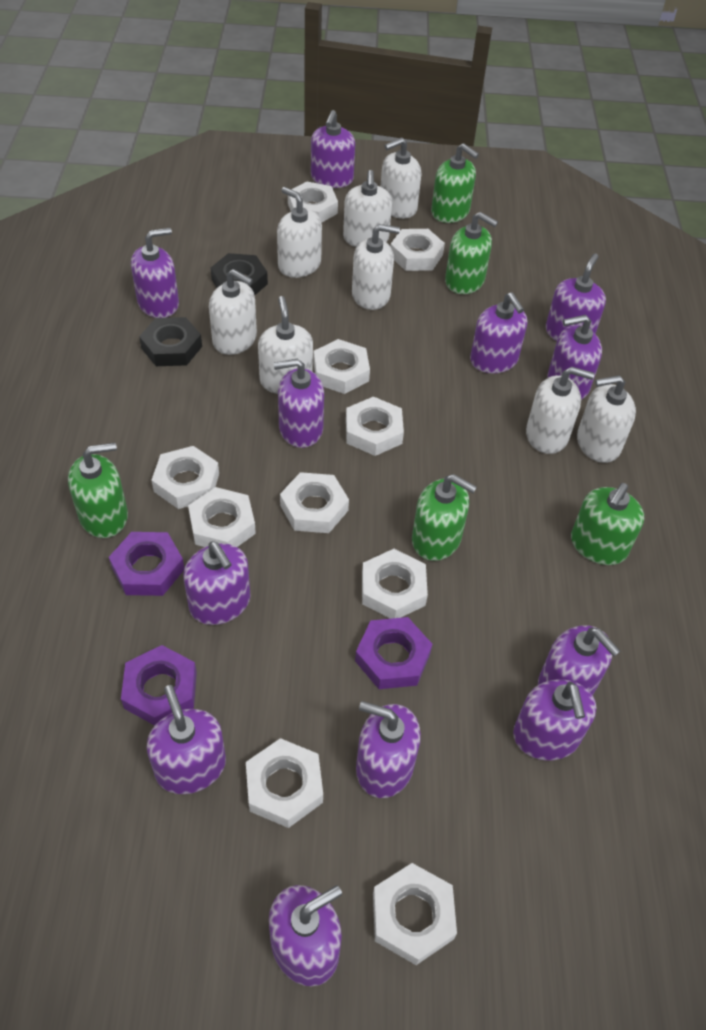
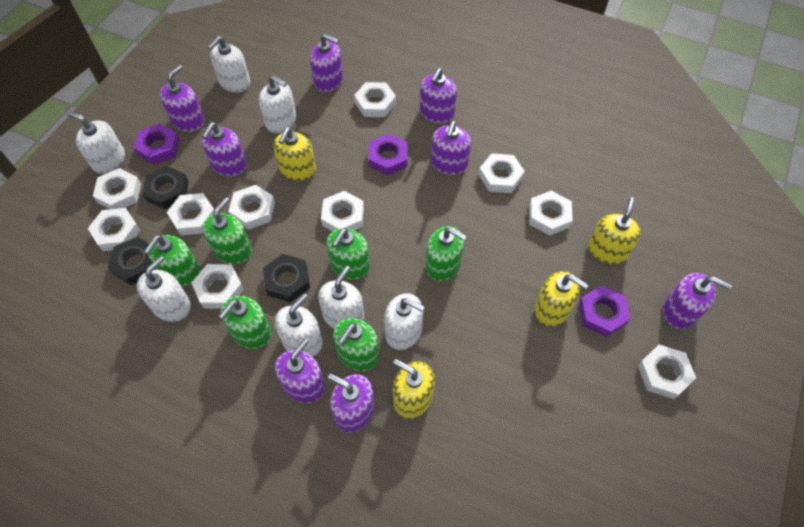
black nut: 2 -> 3
green soap dispenser: 5 -> 6
purple soap dispenser: 12 -> 8
white soap dispenser: 8 -> 7
yellow soap dispenser: 0 -> 4

